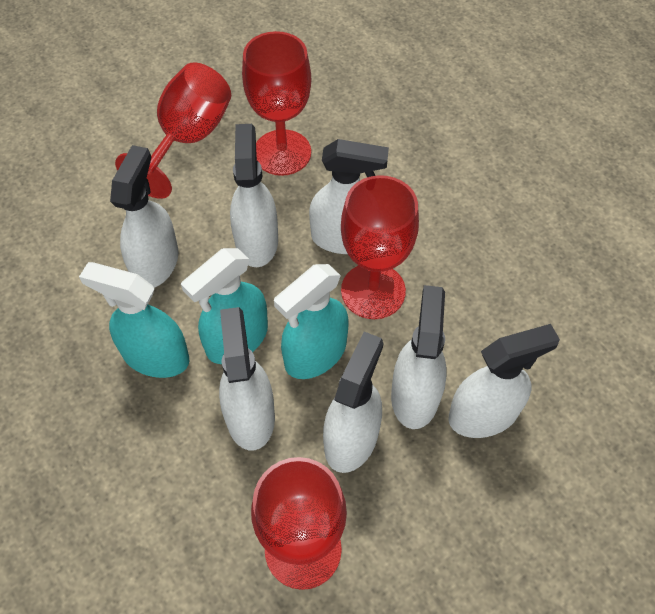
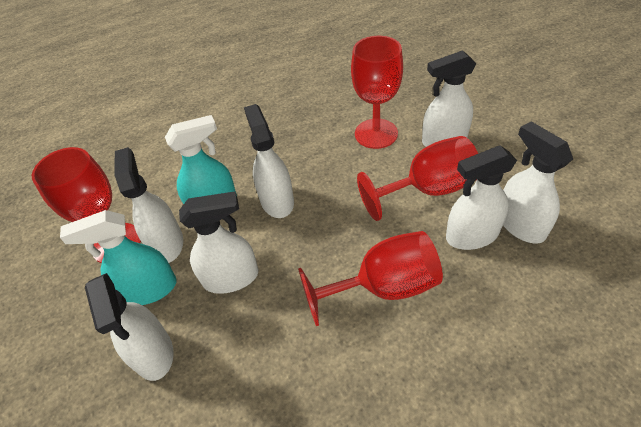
turquoise spray bottle: 3 -> 2

